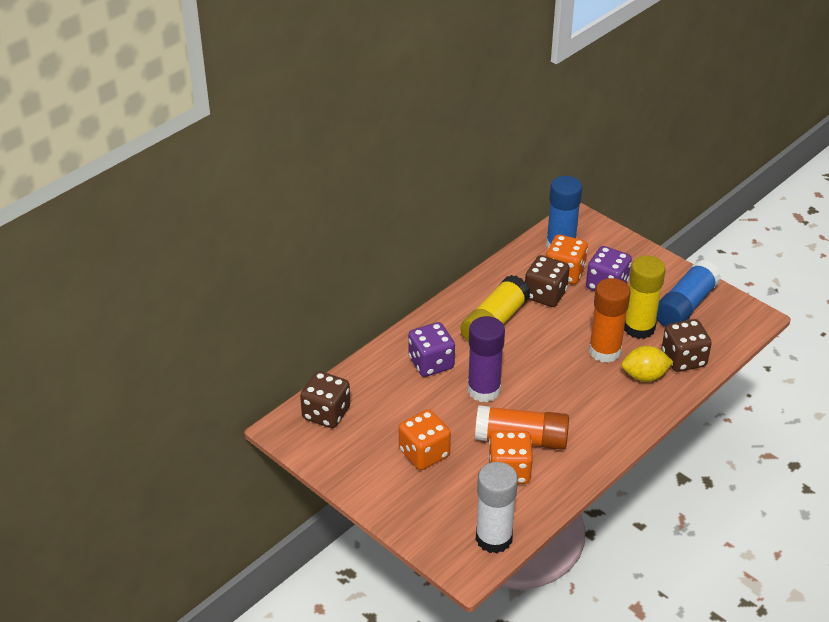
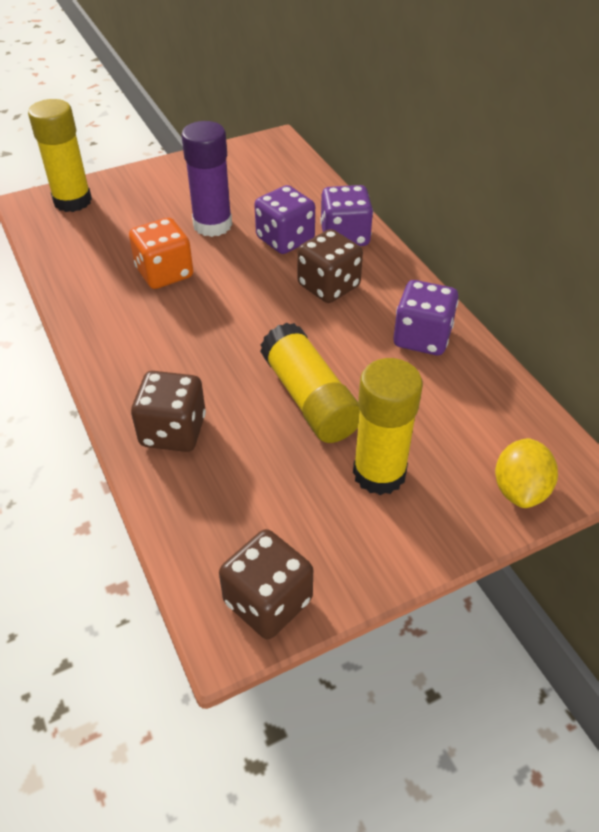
blue glue stick: 2 -> 0
orange dice: 3 -> 1
orange glue stick: 2 -> 0
purple dice: 2 -> 3
white glue stick: 1 -> 0
yellow glue stick: 2 -> 3

